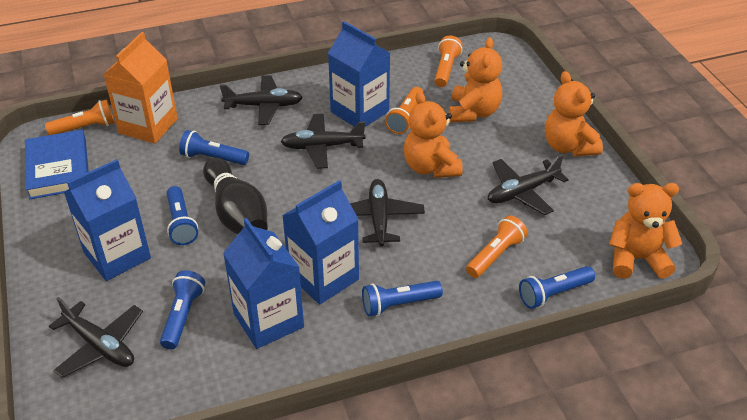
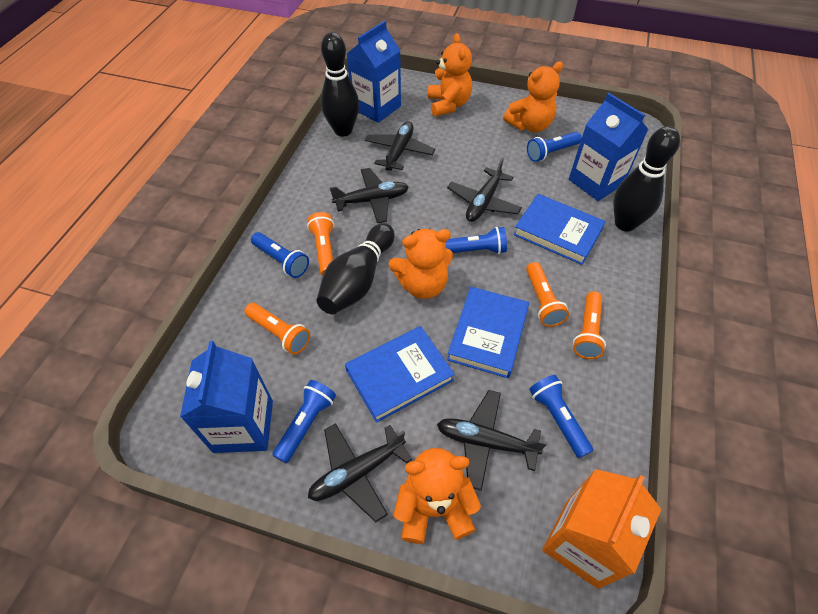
black bowling pin: 1 -> 3
blue book: 1 -> 3
blue carton: 4 -> 3

